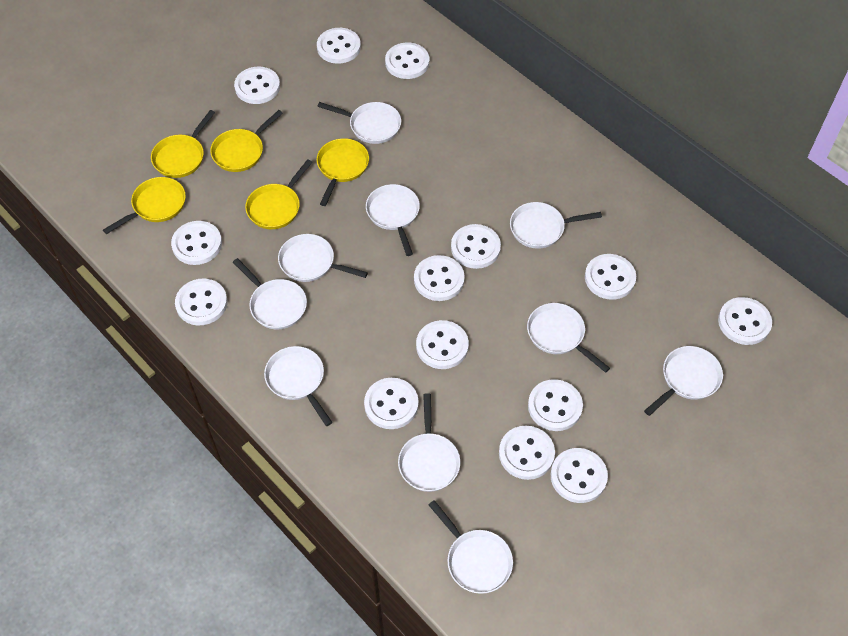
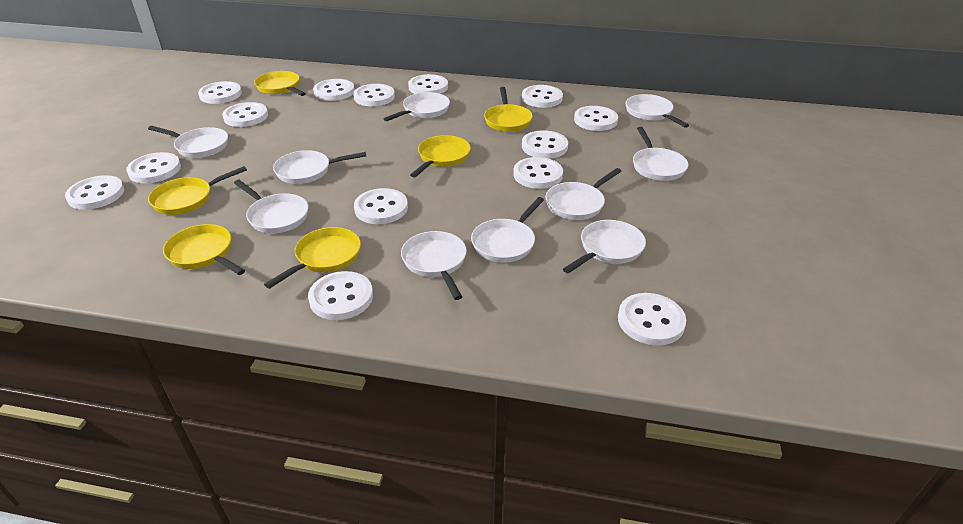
yellow pan: 5 -> 6

